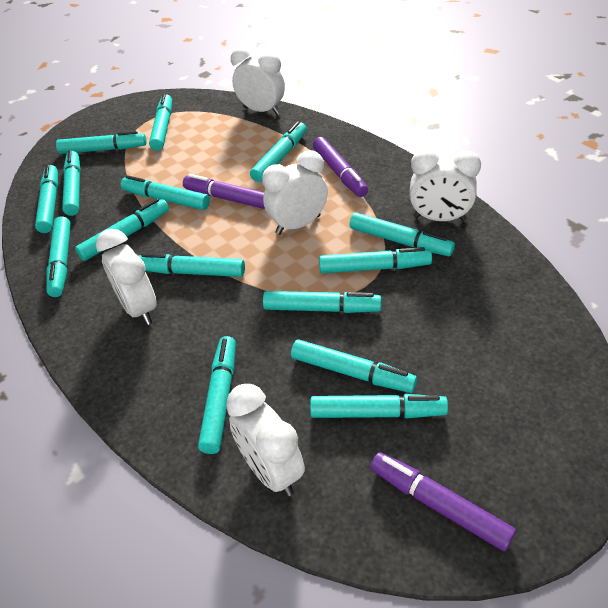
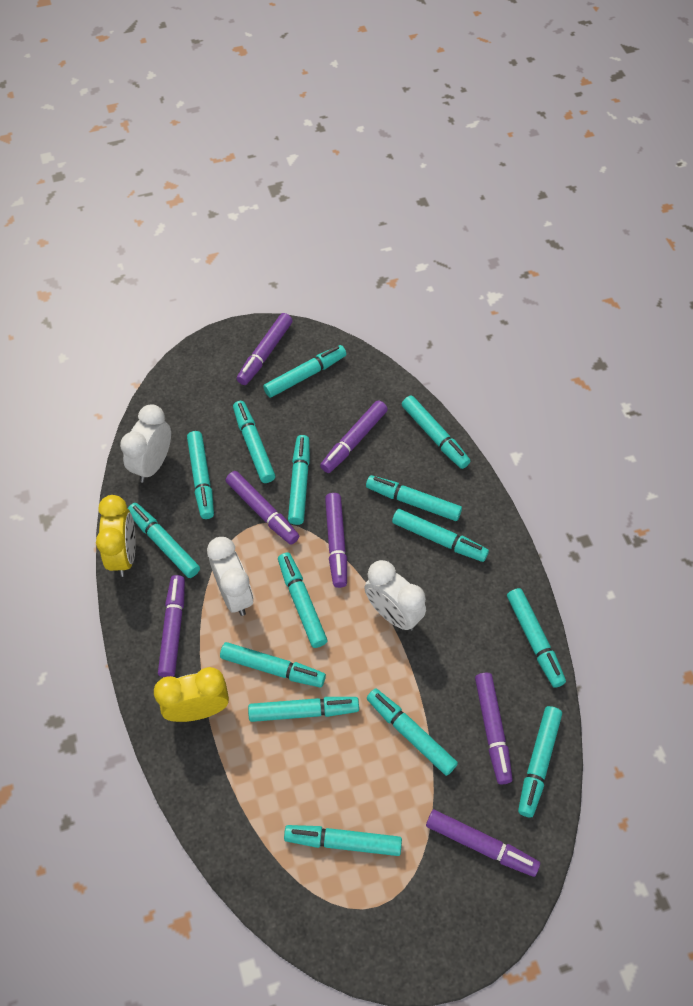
purple marker: 3 -> 7
white clock: 5 -> 3
yellow clock: 0 -> 2

